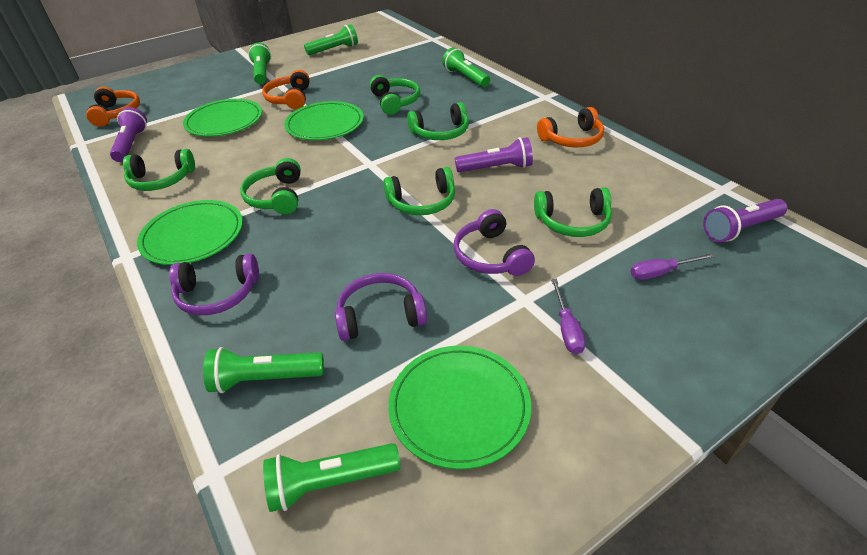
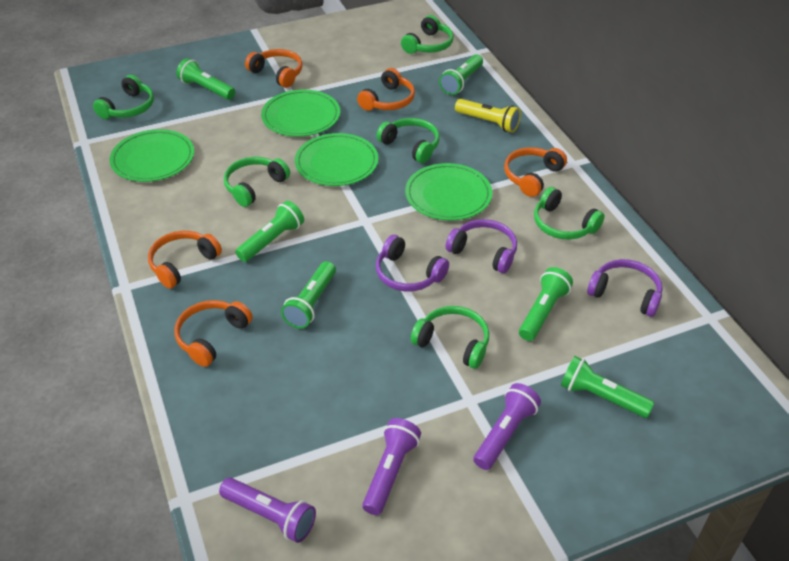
green flashlight: 5 -> 6
orange headphones: 3 -> 5
purple screwdriver: 2 -> 0
yellow flashlight: 0 -> 1

